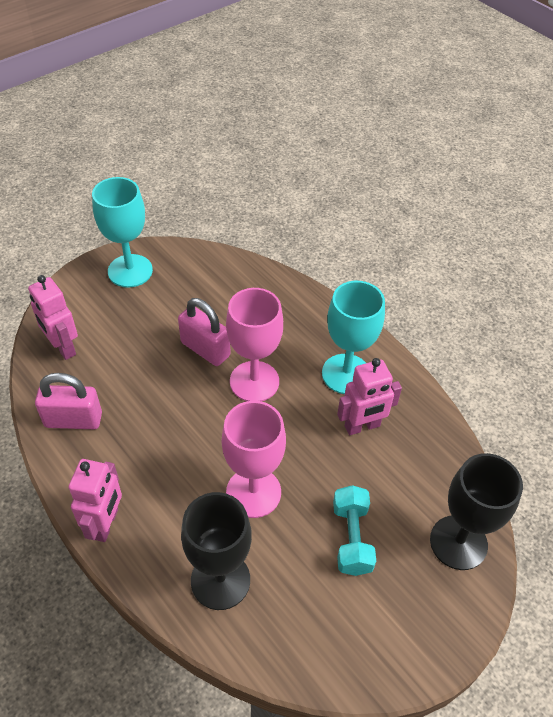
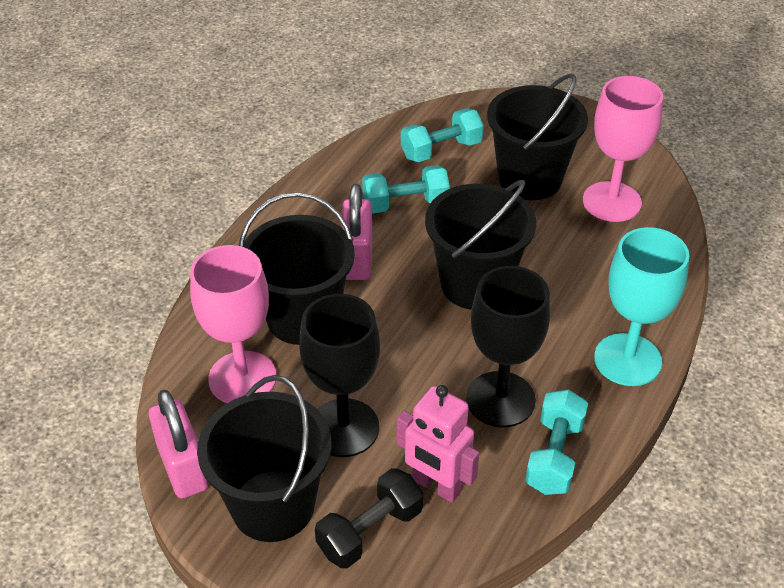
black bucket: 0 -> 4
black dumbbell: 0 -> 1
pink robot: 3 -> 1
turquoise dumbbell: 1 -> 3
turquoise goblet: 2 -> 1

